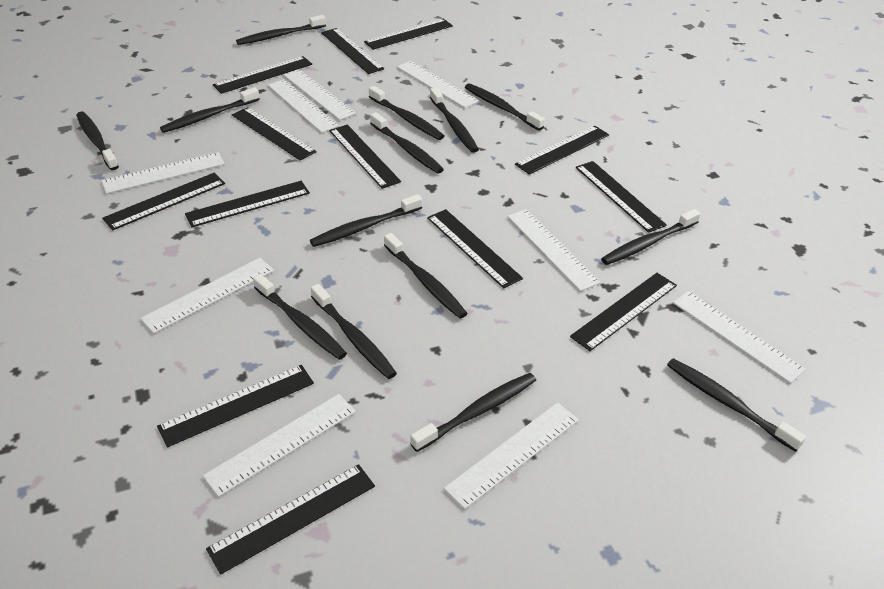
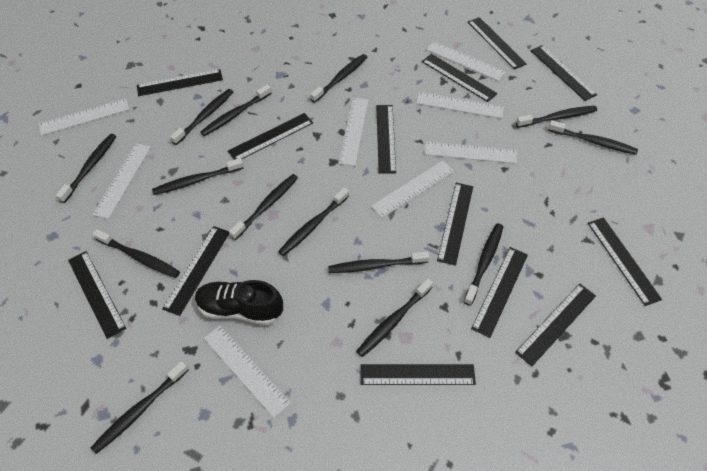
black shoe: 0 -> 1
white ruler: 9 -> 8

